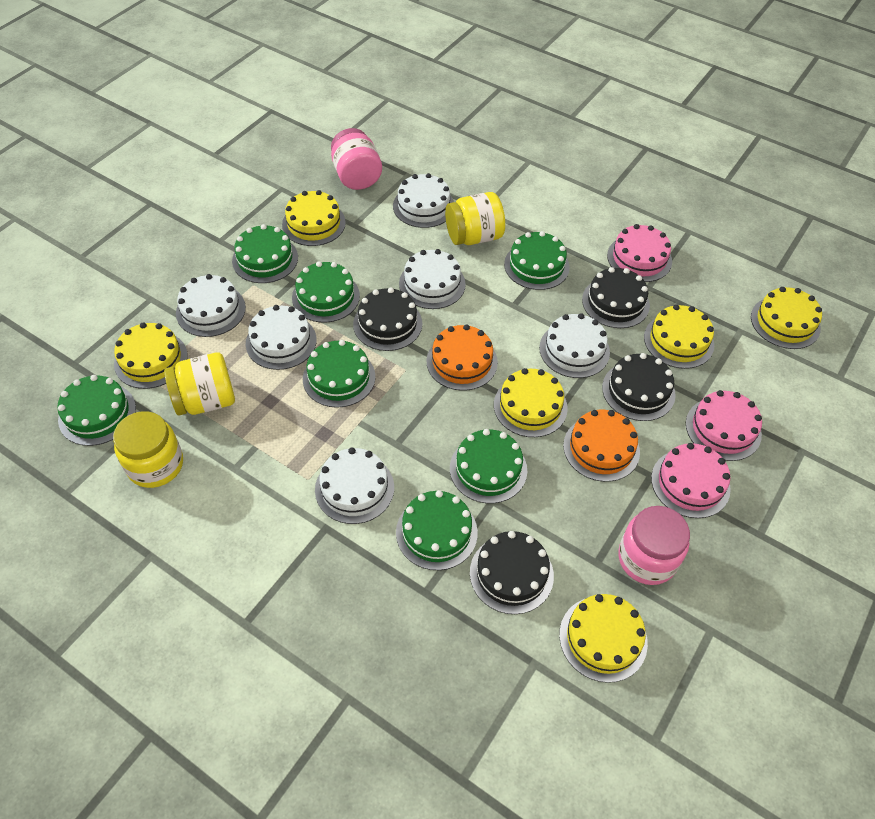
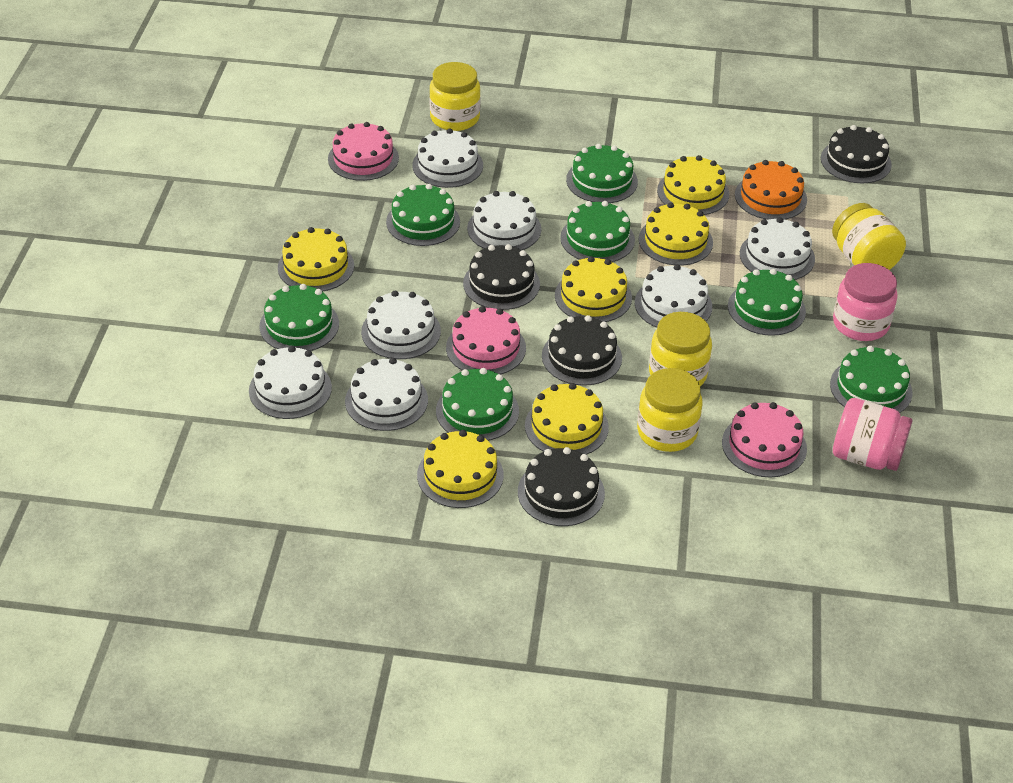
orange cake: 2 -> 1
white cake: 6 -> 7
yellow jar: 3 -> 4

